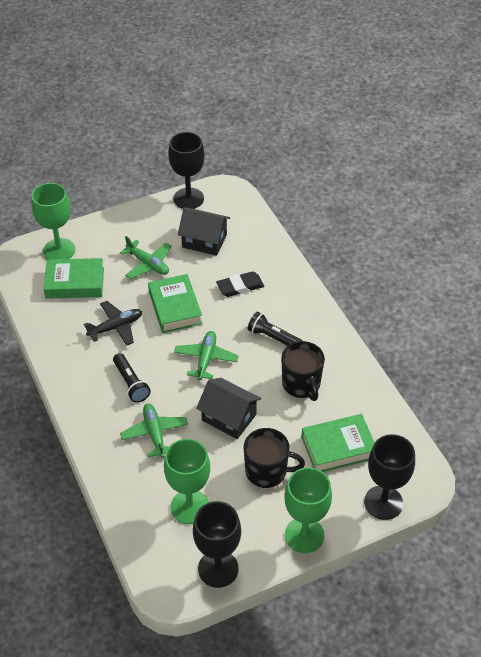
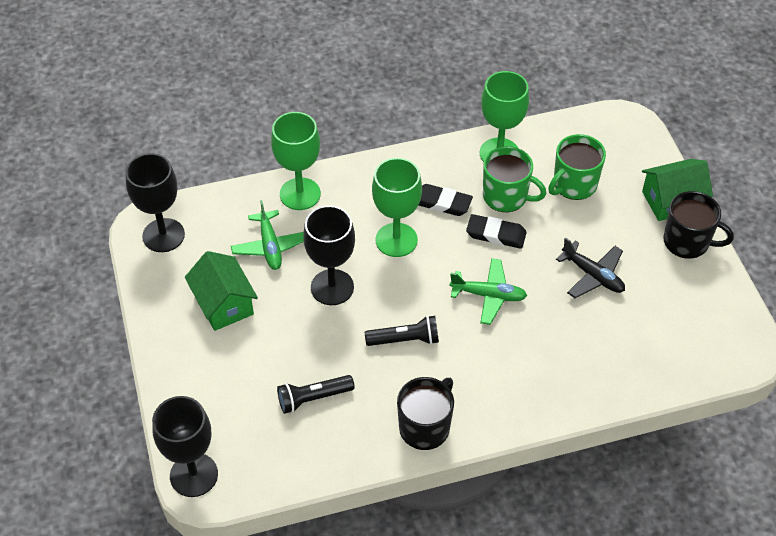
black eraser: 1 -> 2
black house: 2 -> 0
green book: 3 -> 0
green house: 0 -> 2
green mug: 0 -> 2
green plane: 3 -> 2

